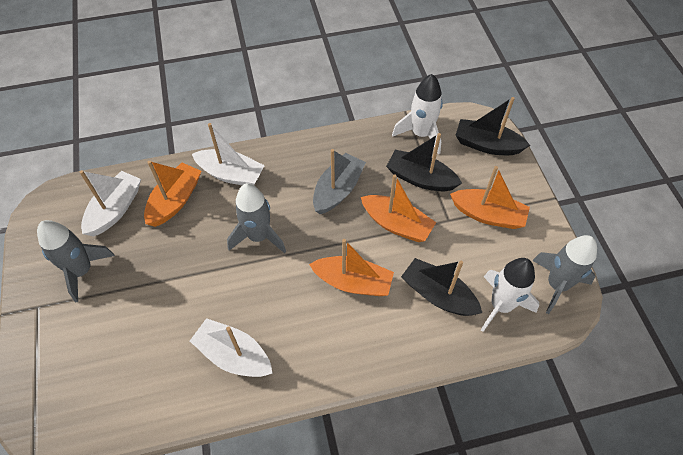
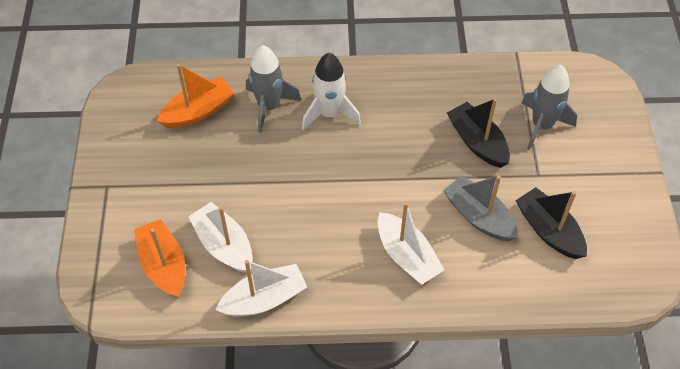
black boat: 3 -> 2
grey rocket: 3 -> 2
orange boat: 4 -> 2
white rocket: 2 -> 1

